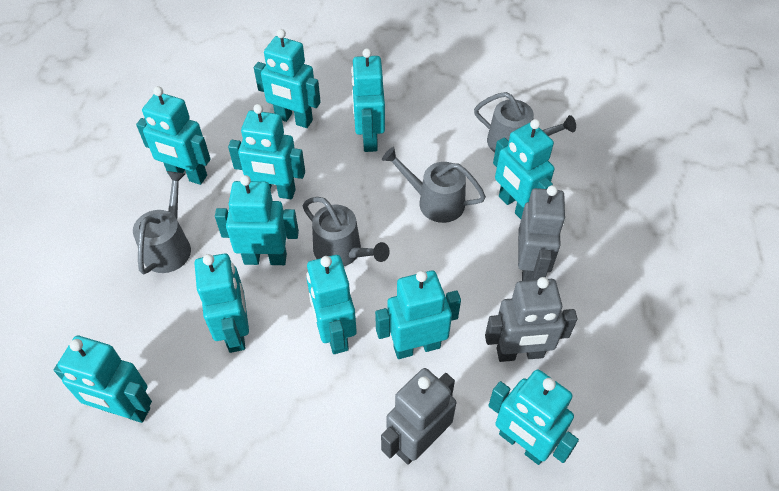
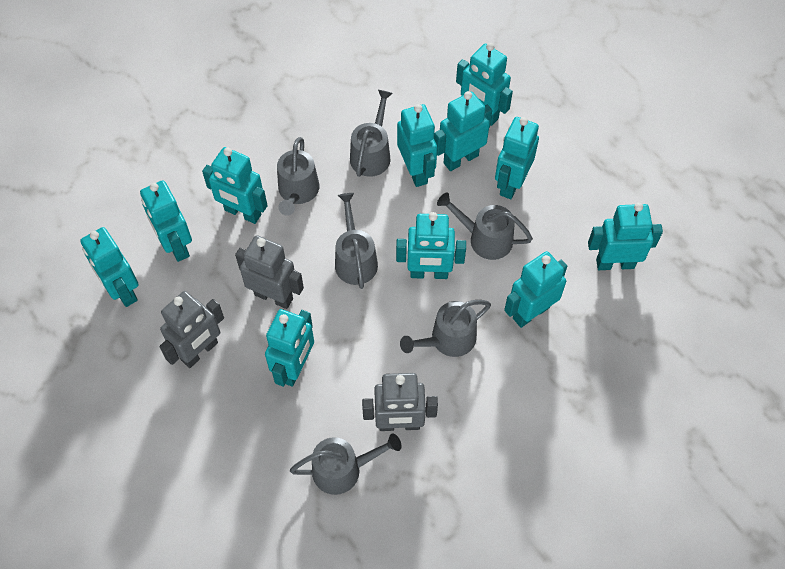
grey watering can: 4 -> 6

